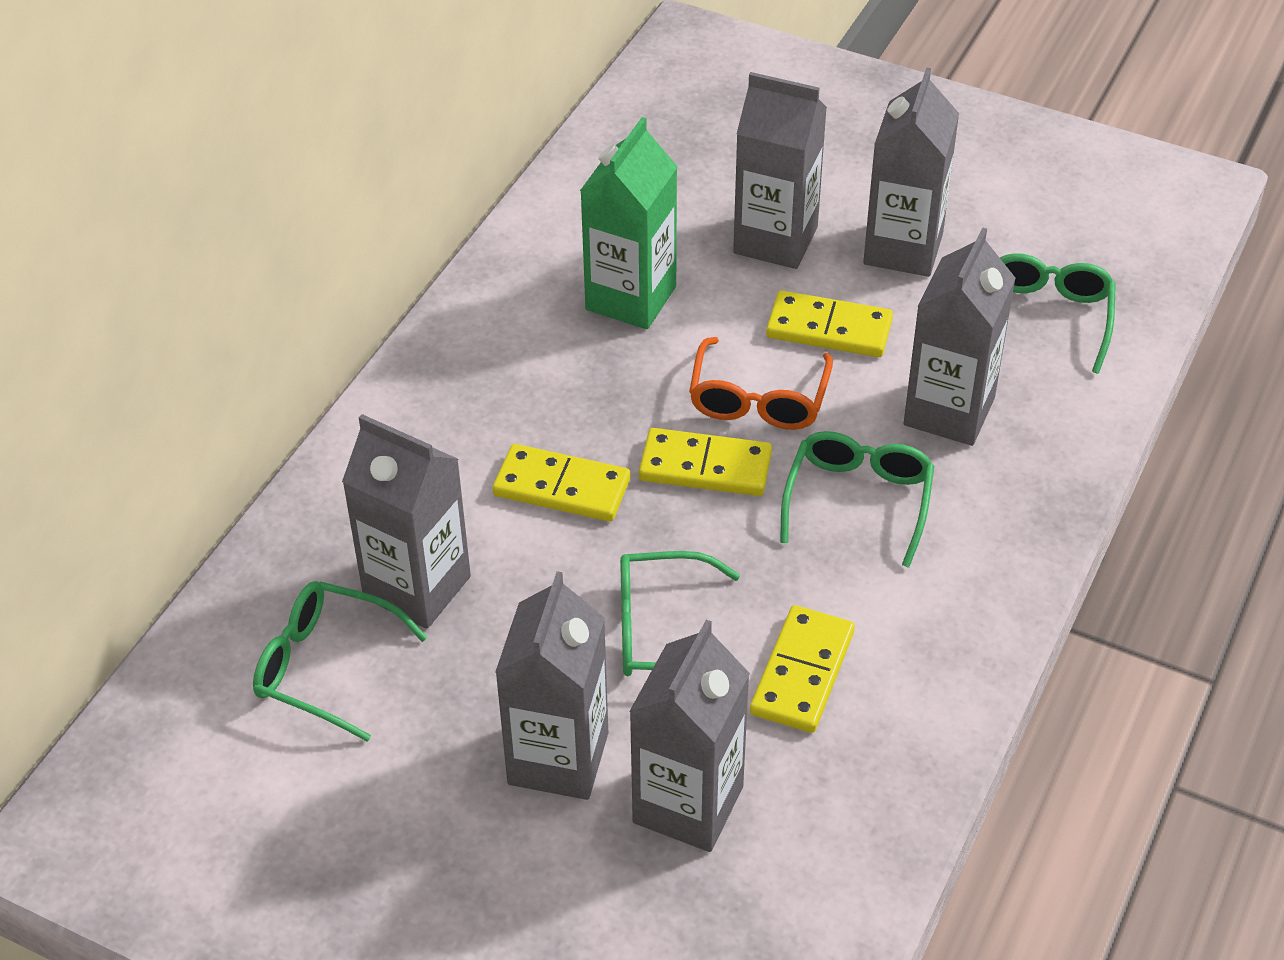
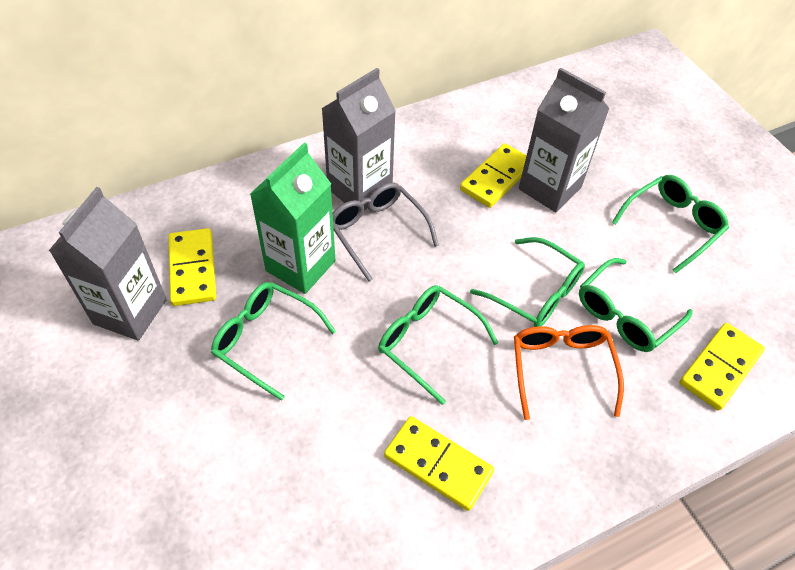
green glasses: 4 -> 5
grey carton: 6 -> 3
grey glasses: 0 -> 1

